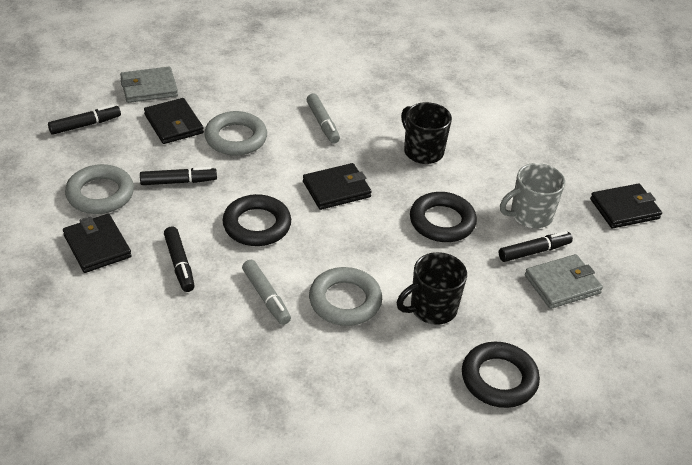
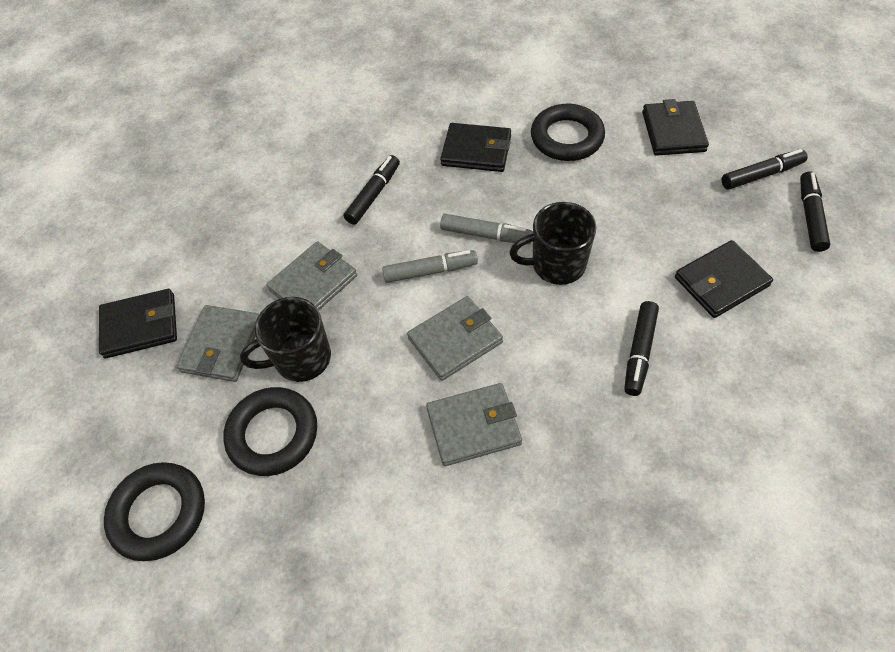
grey mug: 1 -> 0
grey ring: 3 -> 0
grey wallet: 2 -> 4

